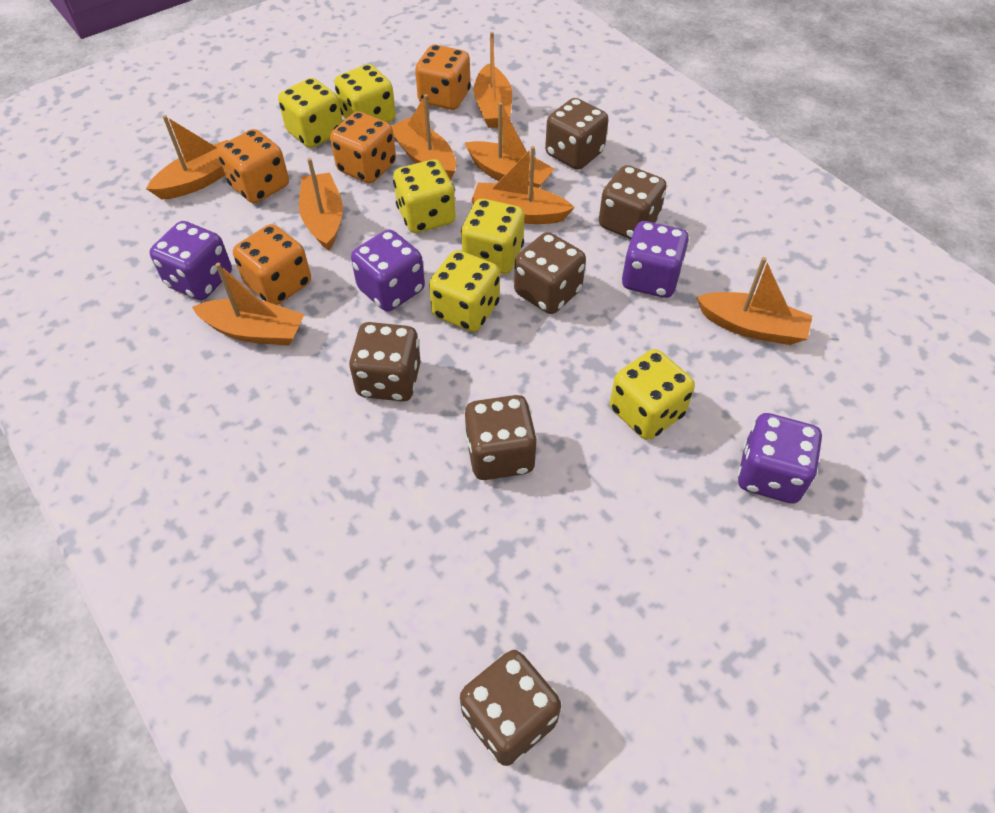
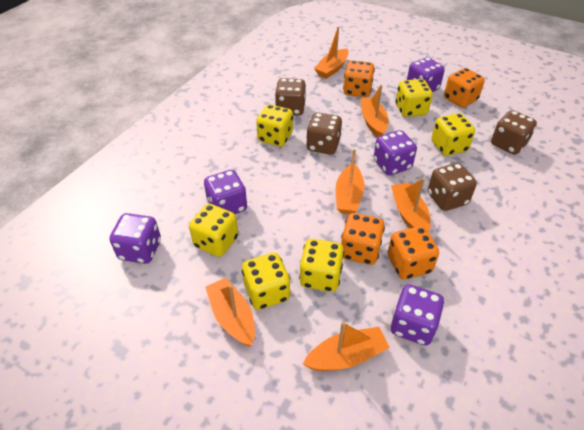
brown dice: 6 -> 4
orange boat: 8 -> 6
purple dice: 4 -> 5

